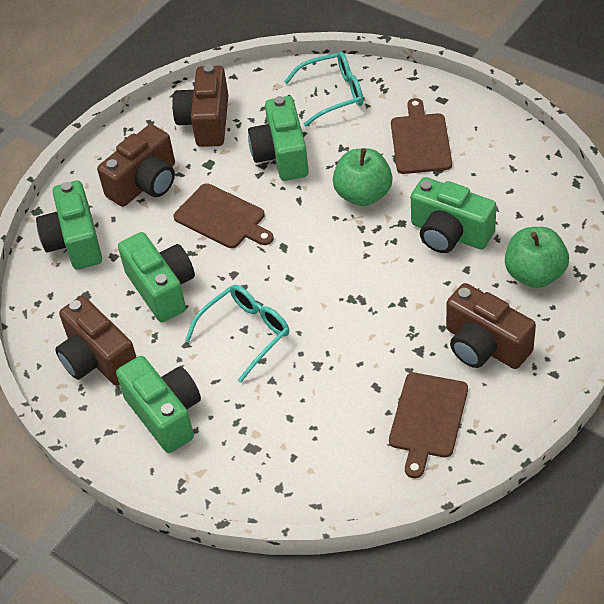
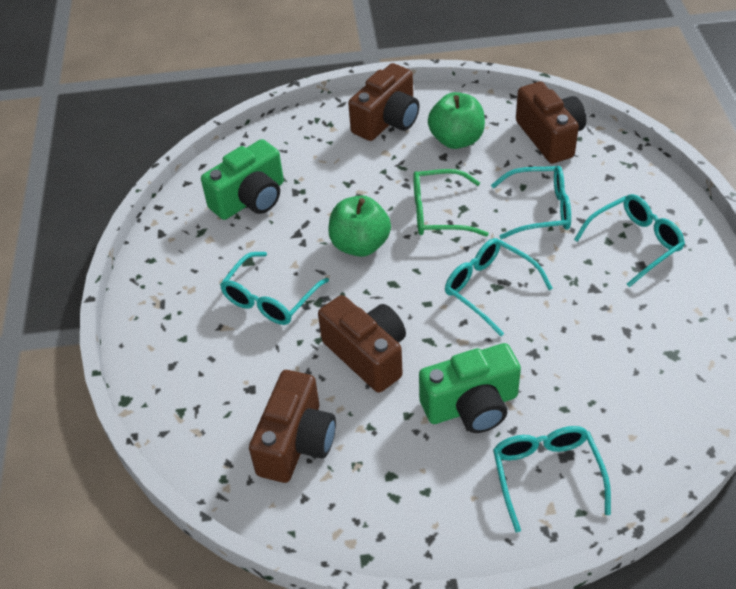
brown cutting board: 3 -> 0
green camera: 5 -> 2
green glasses: 0 -> 1
turquoise glasses: 2 -> 5

